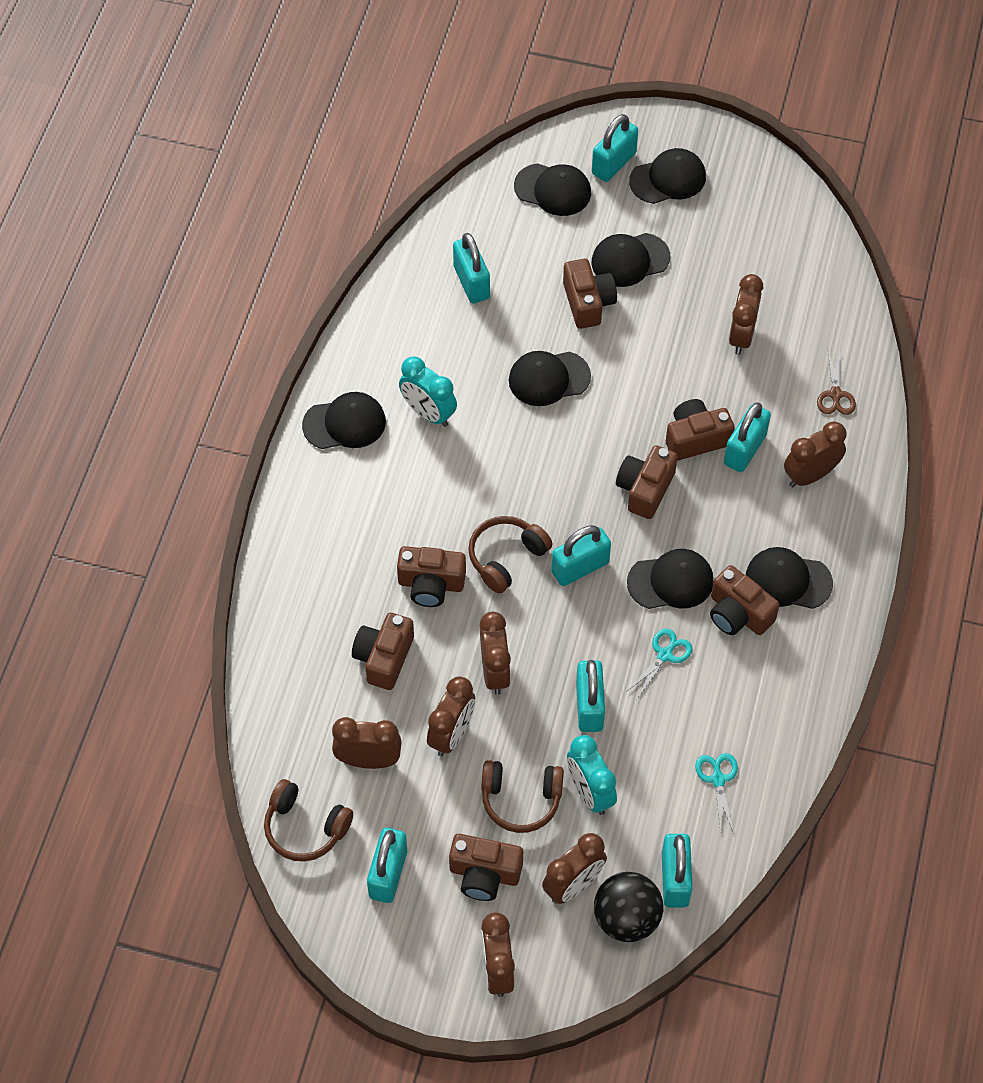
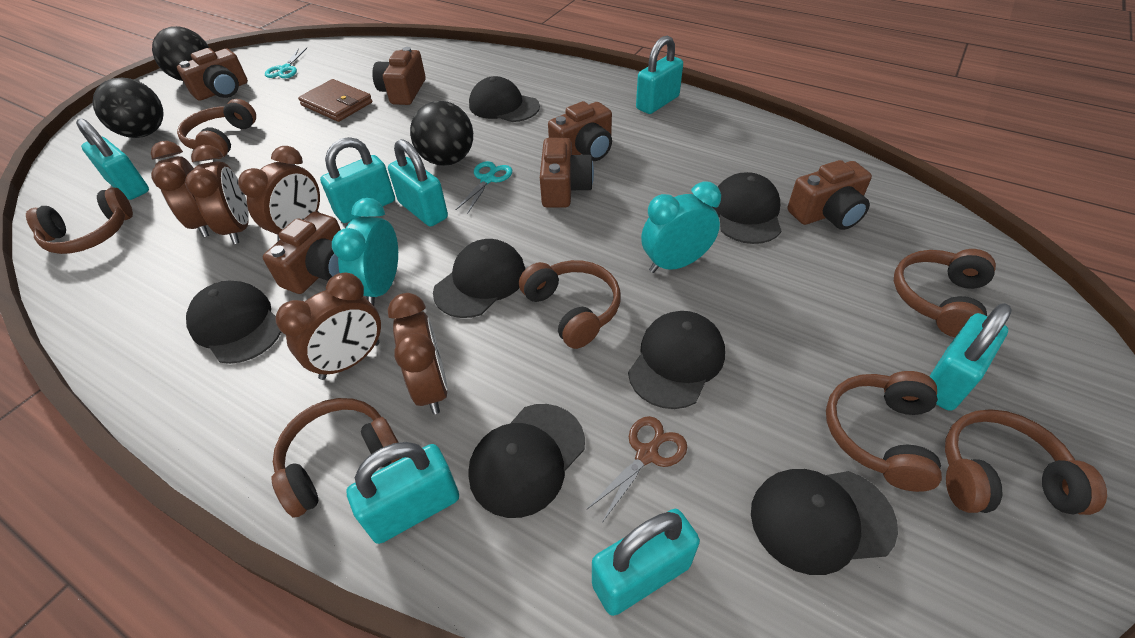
black ball: 1 -> 3
brown camera: 7 -> 6
brown clock: 7 -> 5
brown headphones: 3 -> 7
brown wallet: 0 -> 1

